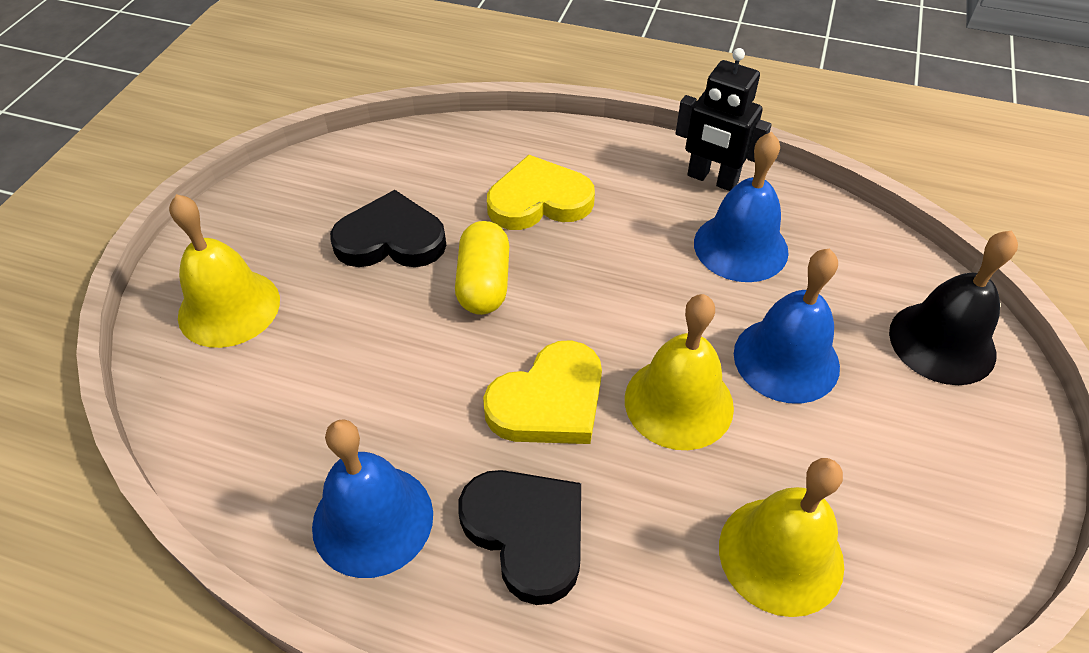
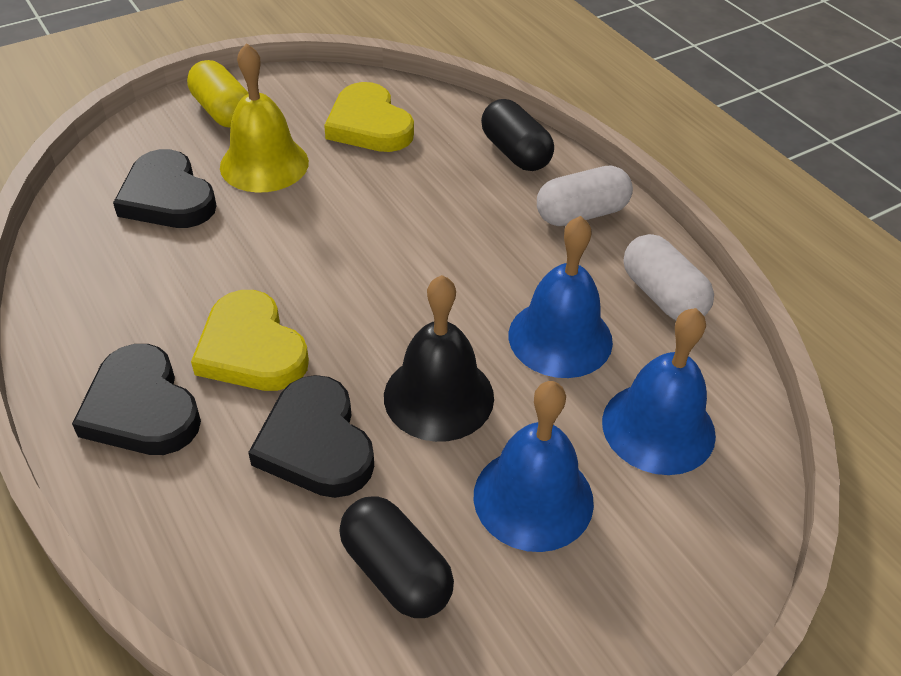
black capsule: 0 -> 2
black heart: 2 -> 3
black robot: 1 -> 0
white capsule: 0 -> 2
yellow bell: 3 -> 1

